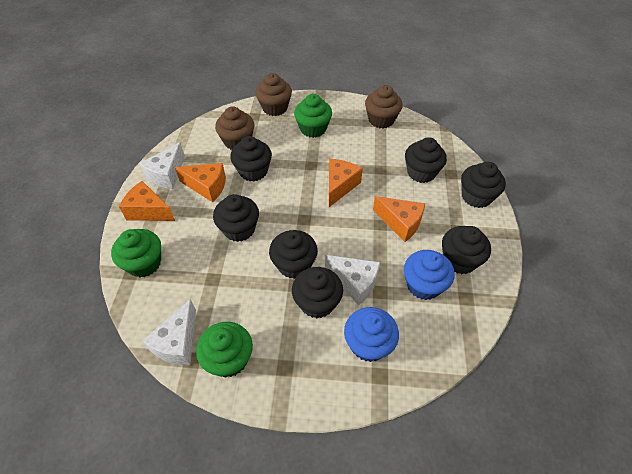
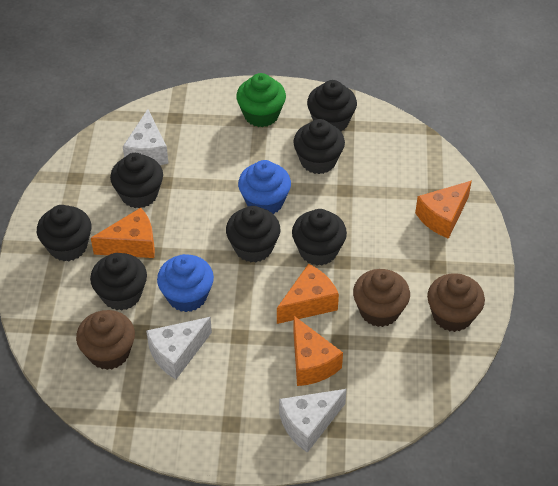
green cupcake: 3 -> 1

